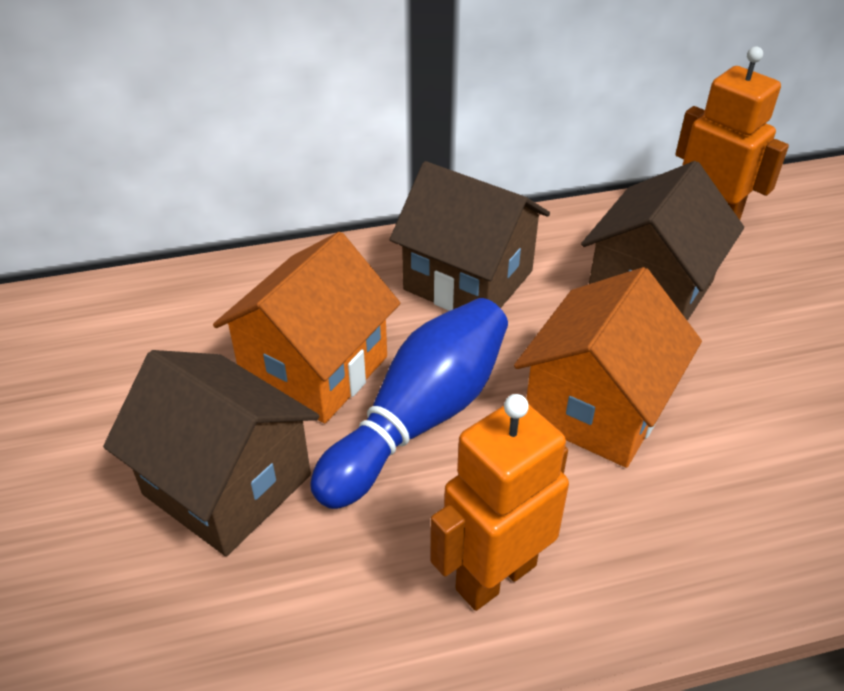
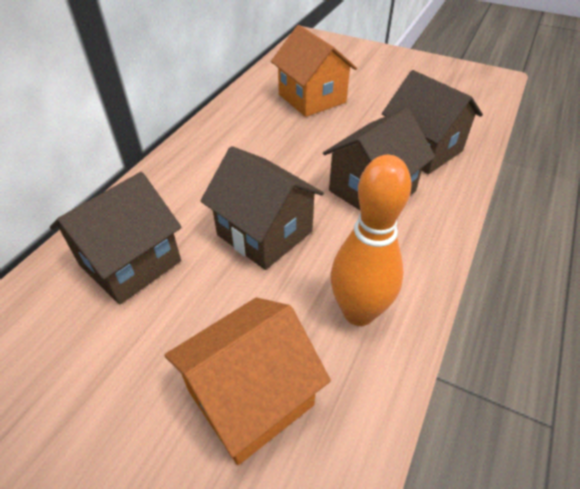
blue bowling pin: 1 -> 0
brown house: 3 -> 4
orange bowling pin: 0 -> 1
orange robot: 2 -> 0

